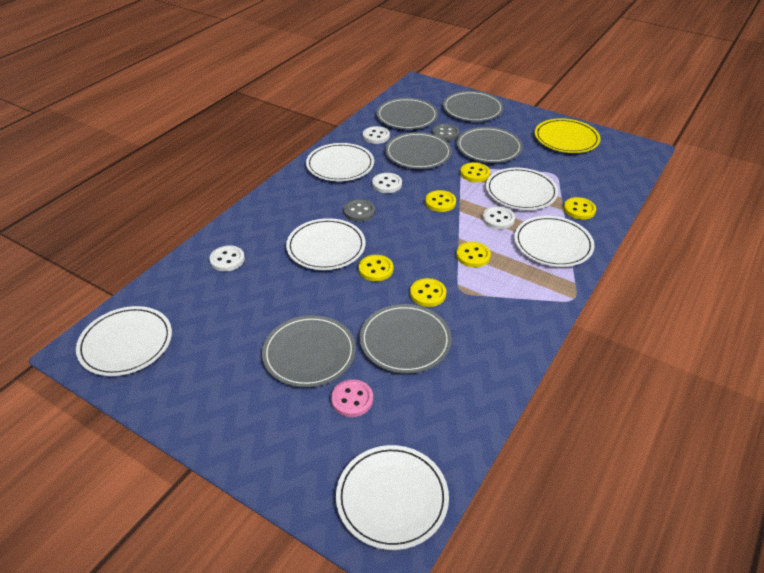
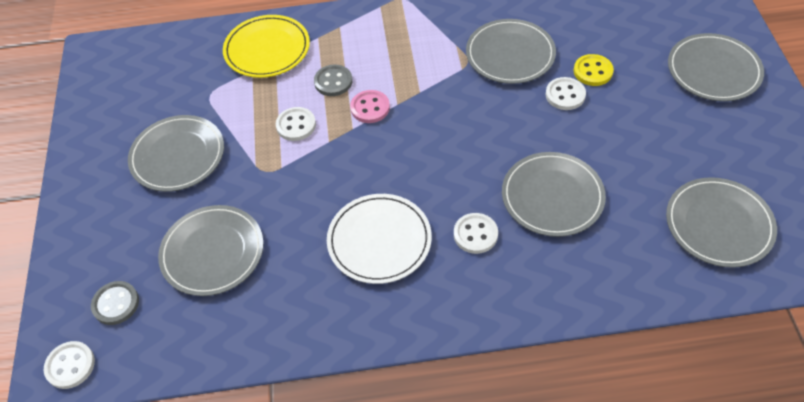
white plate: 6 -> 1
yellow button: 6 -> 1

